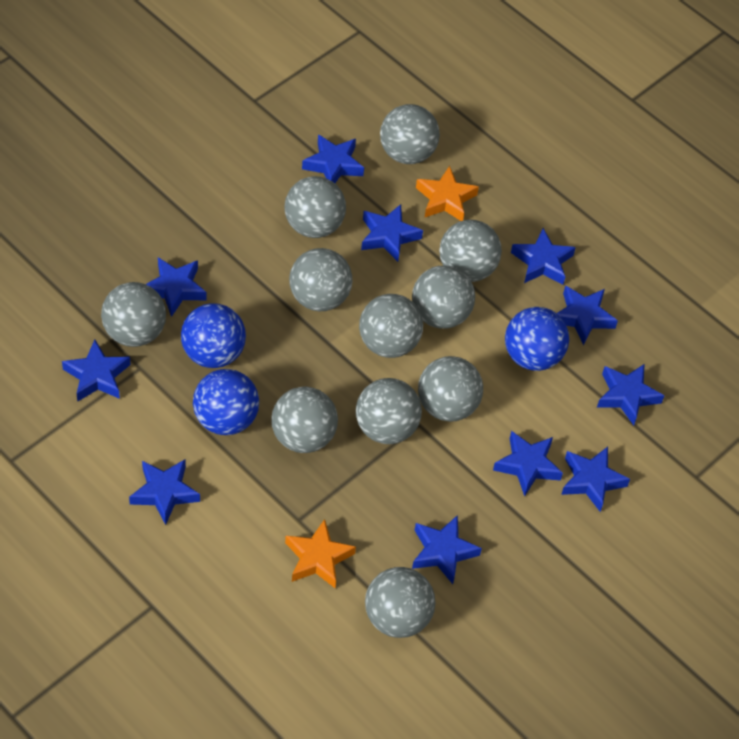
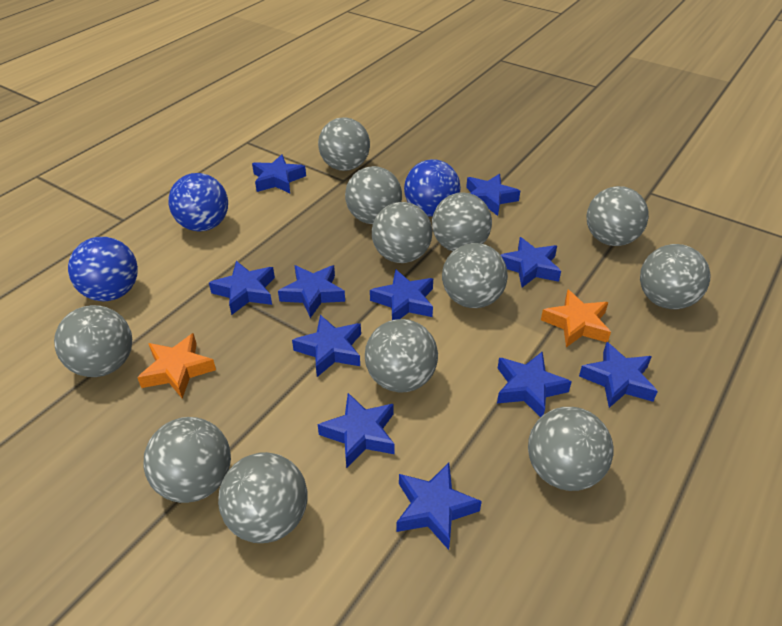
grey ball: 11 -> 12

